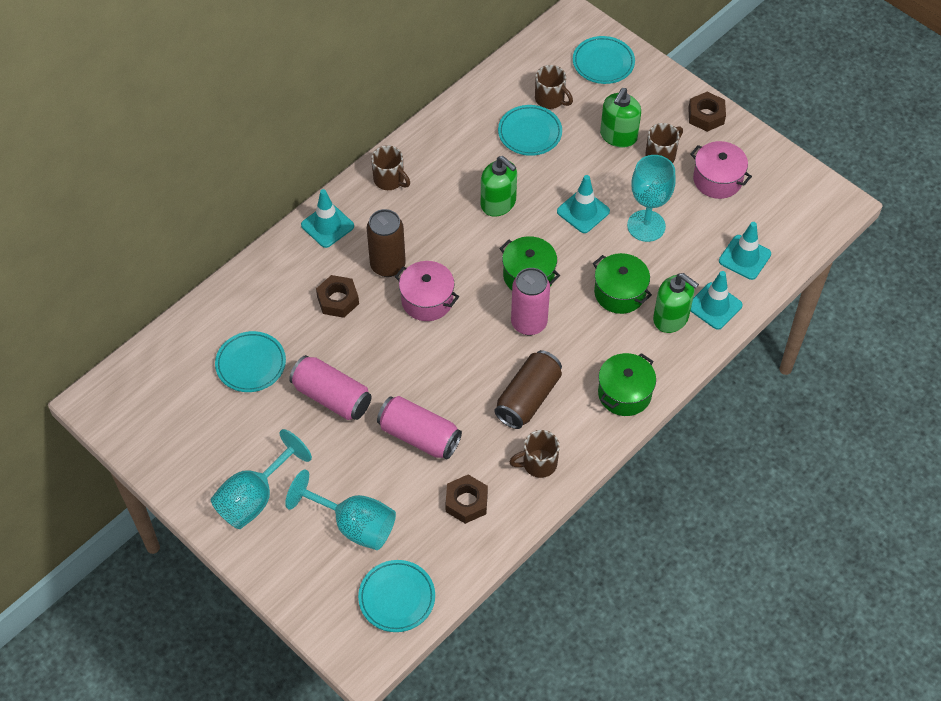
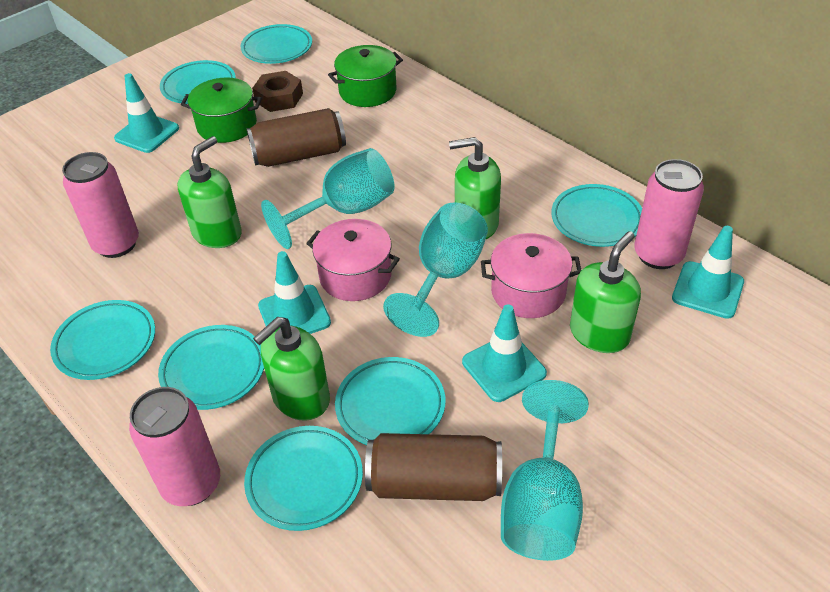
brown mug: 4 -> 0
brown nut: 3 -> 1
green pot: 3 -> 2
green soap dispenser: 3 -> 4
turquoise plate: 4 -> 7

